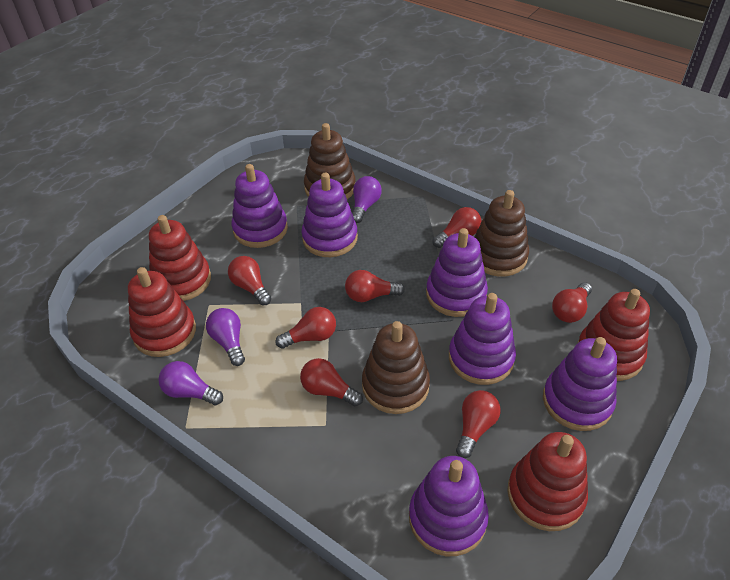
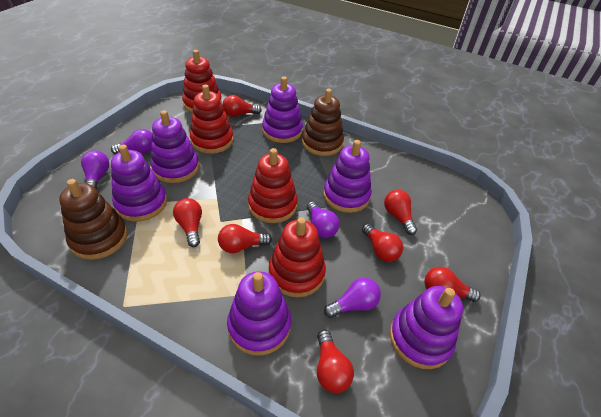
brown stacking toy: 3 -> 2
purple light bulb: 3 -> 4

